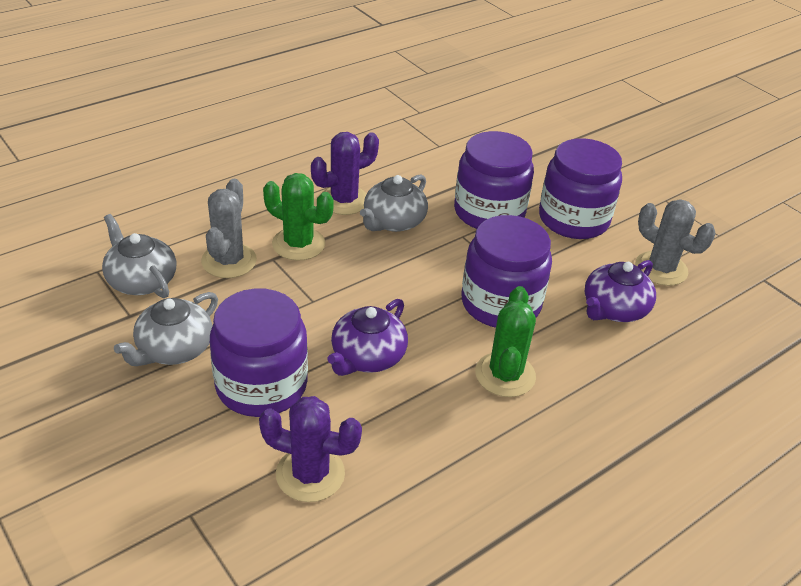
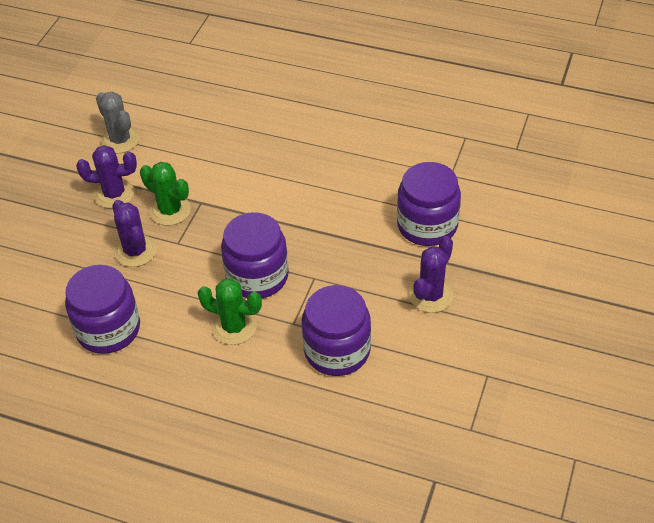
grey cactus: 2 -> 1
grey teapot: 3 -> 0
purple cactus: 2 -> 3
purple teapot: 2 -> 0

